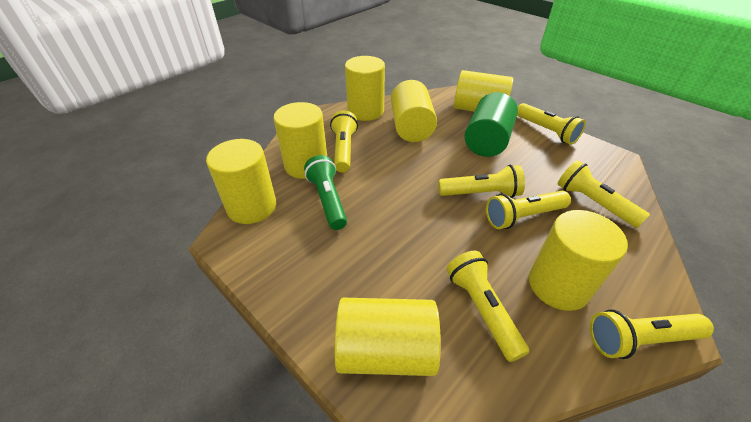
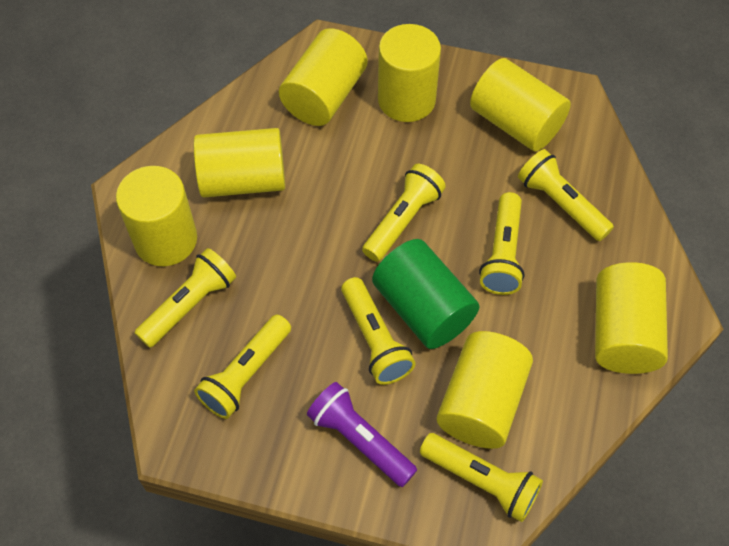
green flashlight: 1 -> 0
purple flashlight: 0 -> 1

